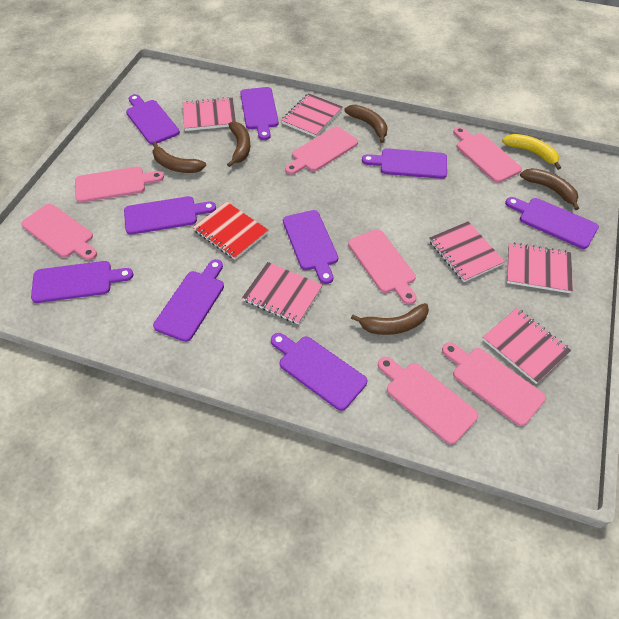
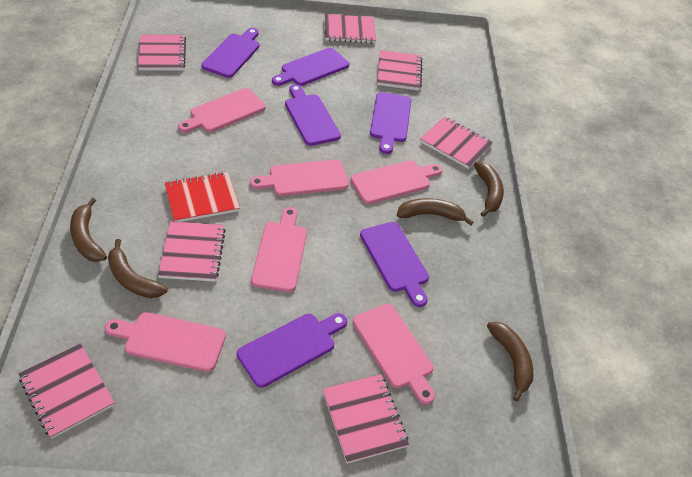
pink cutting board: 7 -> 6
pink notebook: 6 -> 7
purple cutting board: 9 -> 6
yellow banana: 1 -> 0

